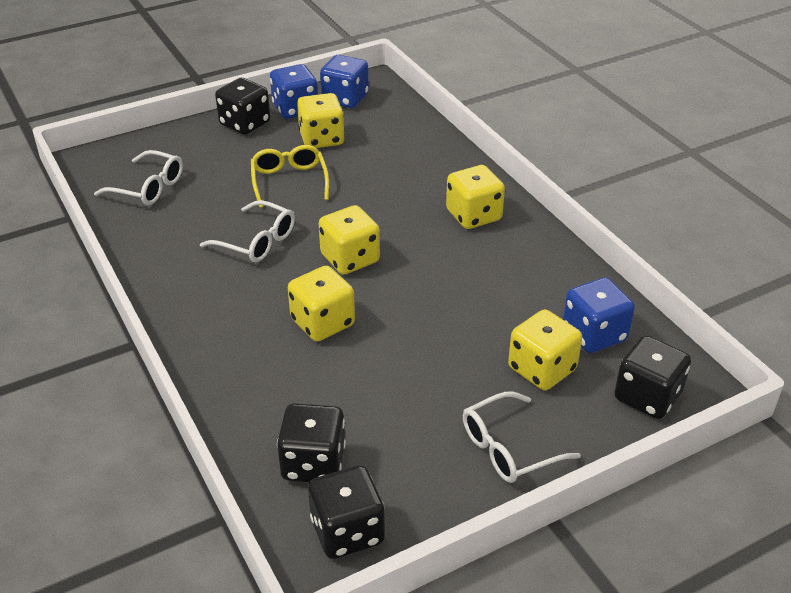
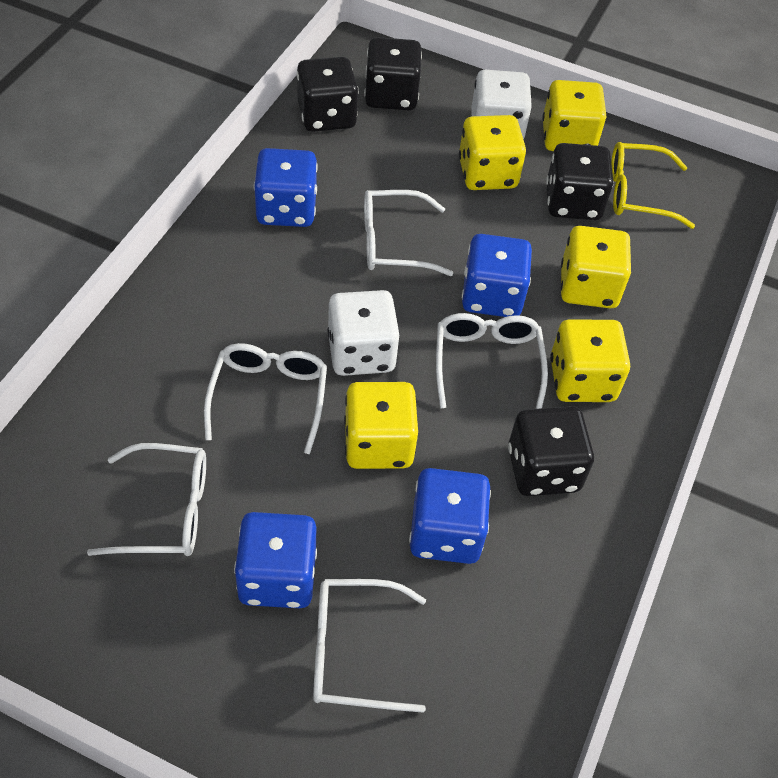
blue dice: 3 -> 4
white dice: 0 -> 2
white glasses: 3 -> 5

